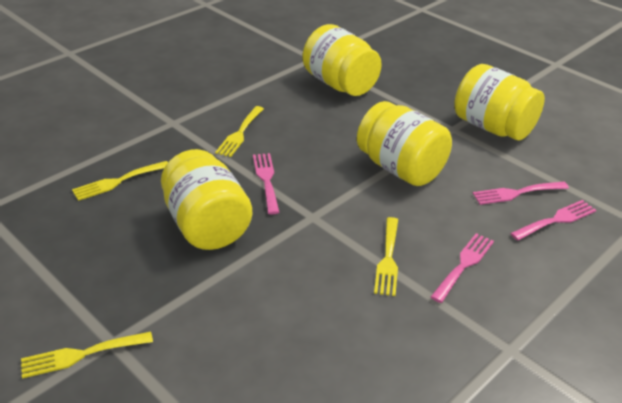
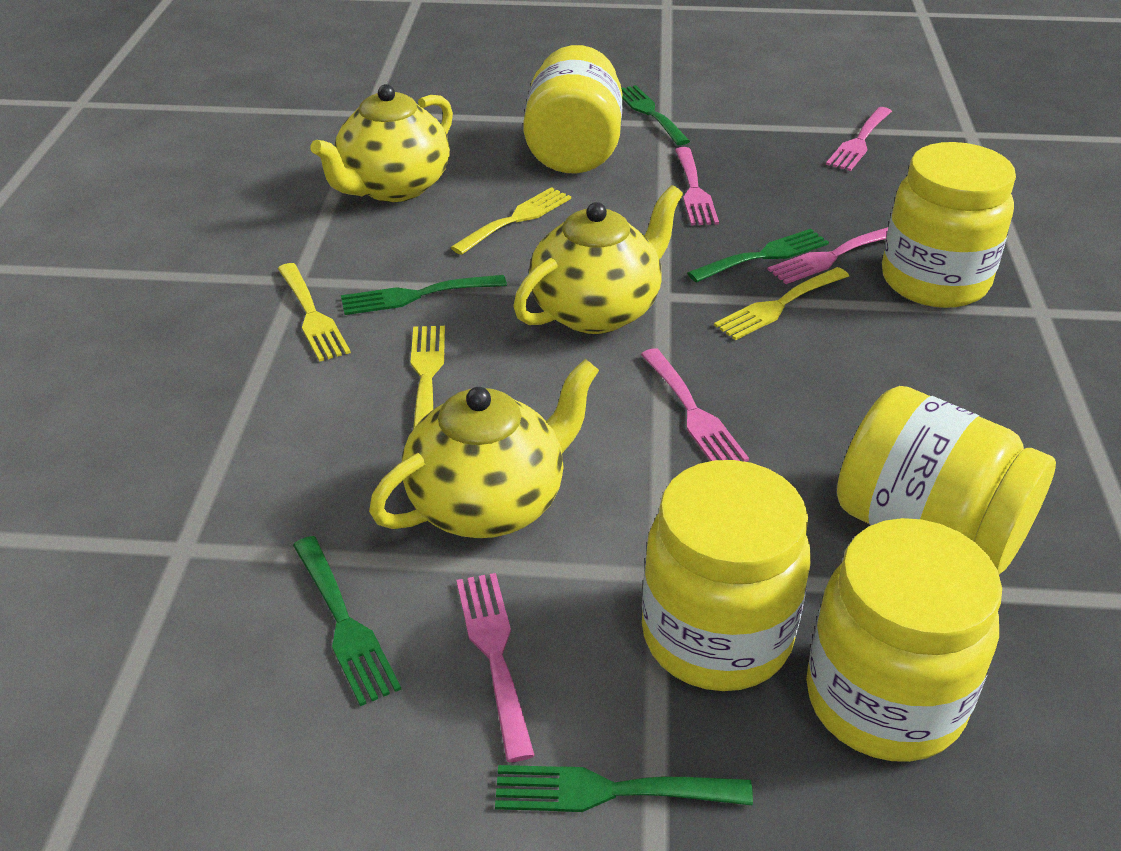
green fork: 0 -> 5
pink fork: 4 -> 5
yellow jar: 4 -> 5
yellow teapot: 0 -> 3

